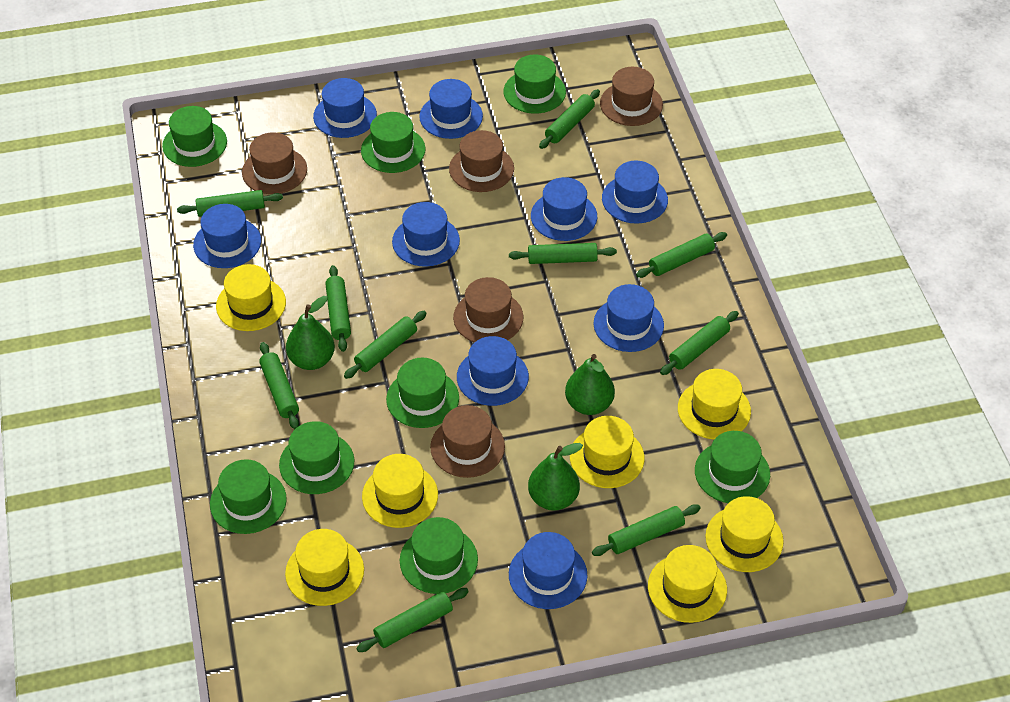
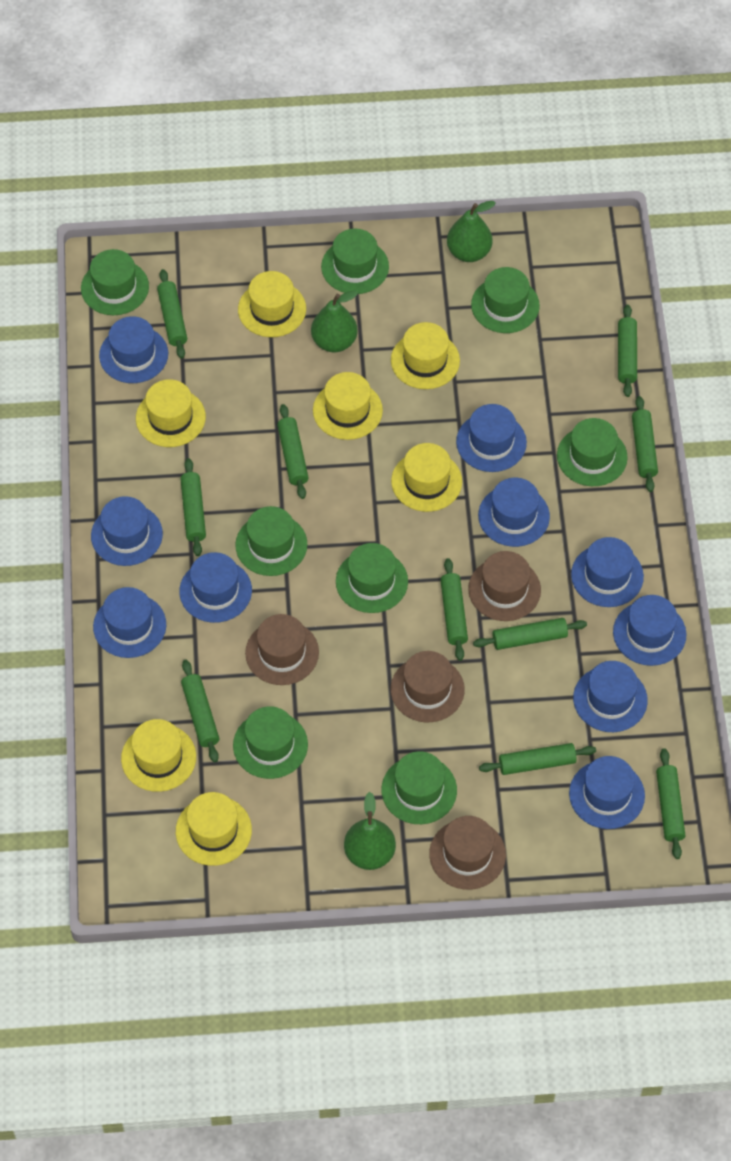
blue hat: 9 -> 10
brown hat: 5 -> 4

